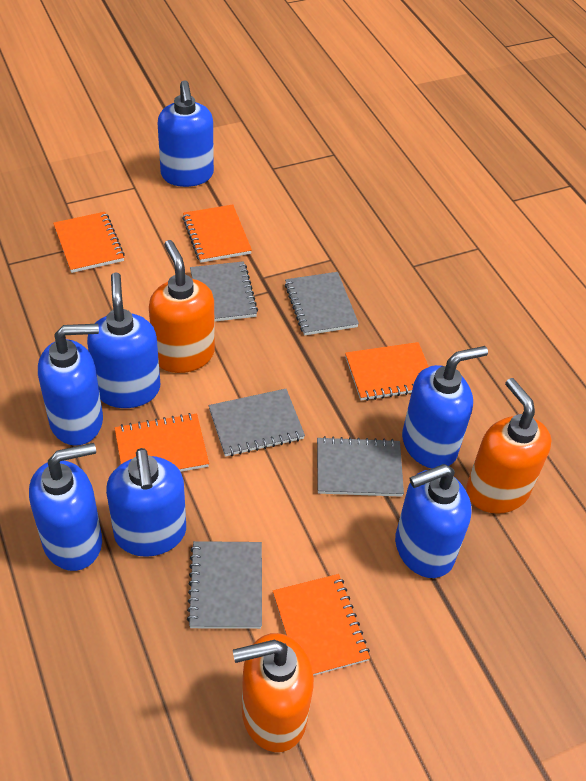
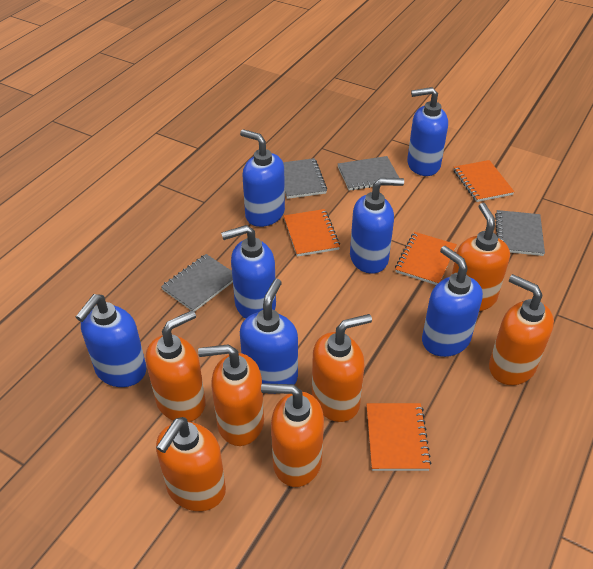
grey notebook: 5 -> 4
orange notebook: 5 -> 4
orange soap dispenser: 3 -> 7

